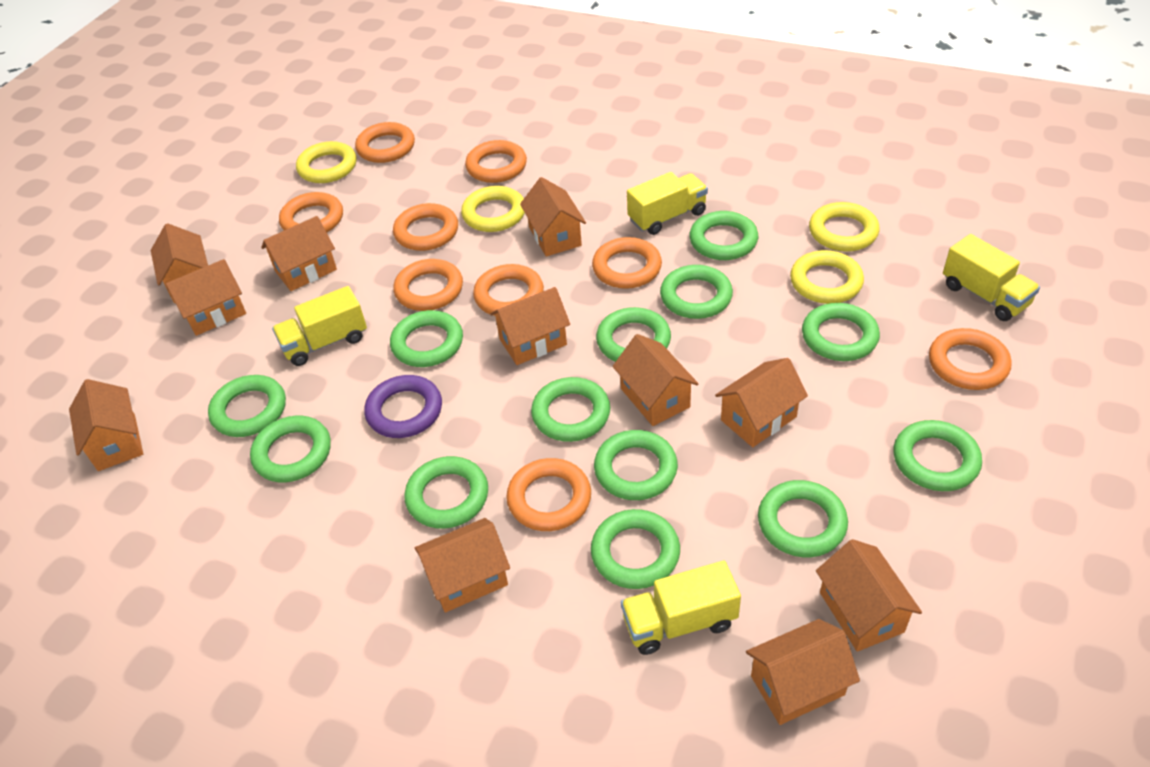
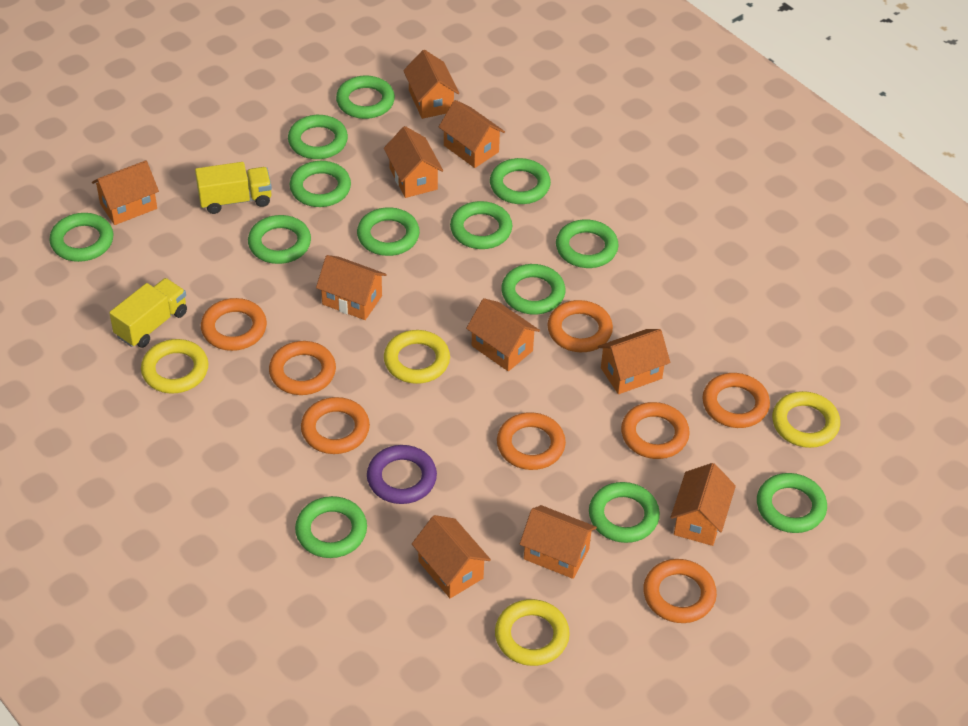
orange house: 11 -> 10
orange ring: 9 -> 8
yellow truck: 4 -> 2

